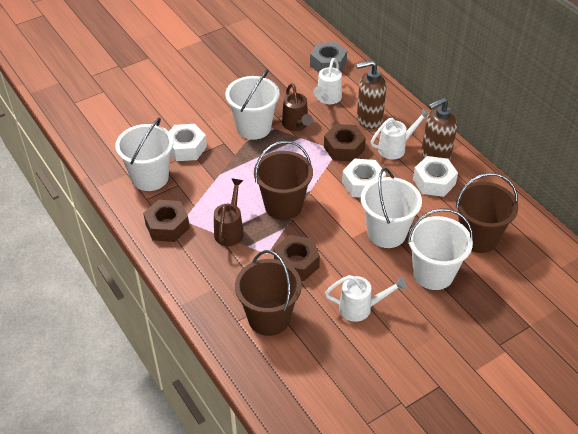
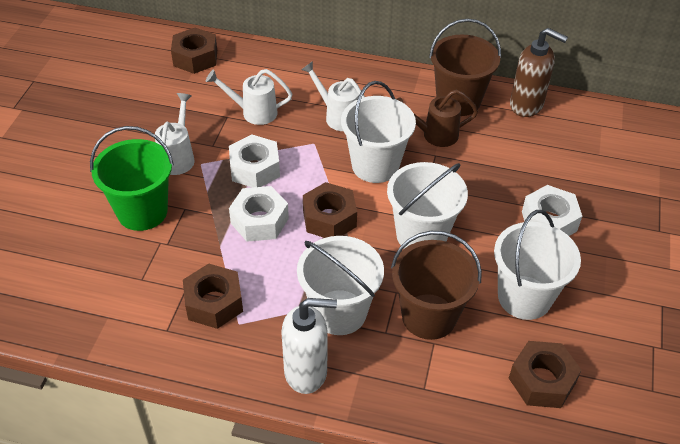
brown bucket: 3 -> 2
brown nut: 3 -> 4
brown soap dispenser: 2 -> 1
brown watering can: 2 -> 1
green bucket: 0 -> 1
grey nut: 1 -> 0
white soap dispenser: 0 -> 1

